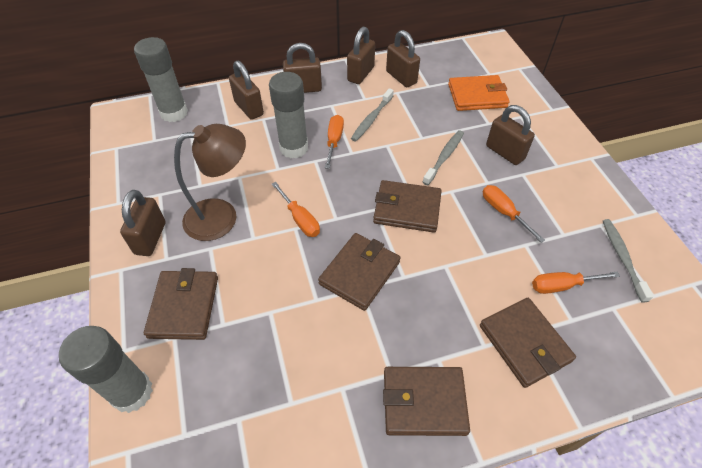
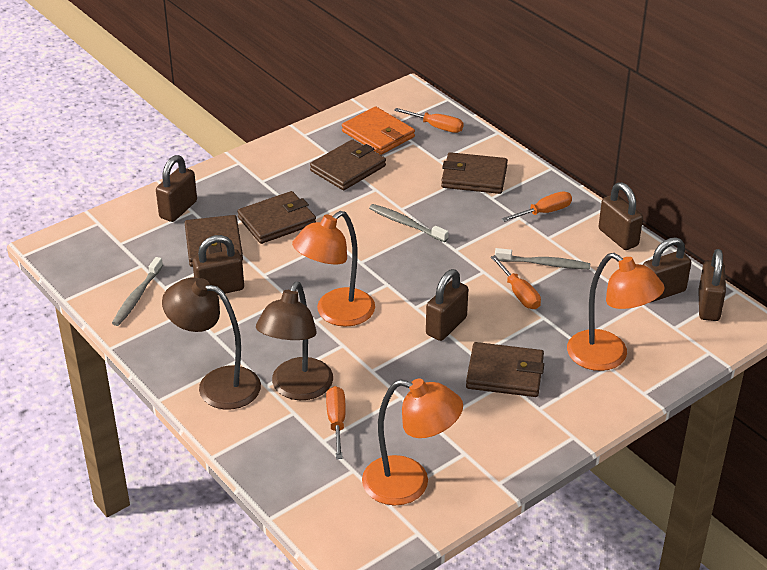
brown lamp: 1 -> 2
grey glue stick: 3 -> 0
orange lamp: 0 -> 3

